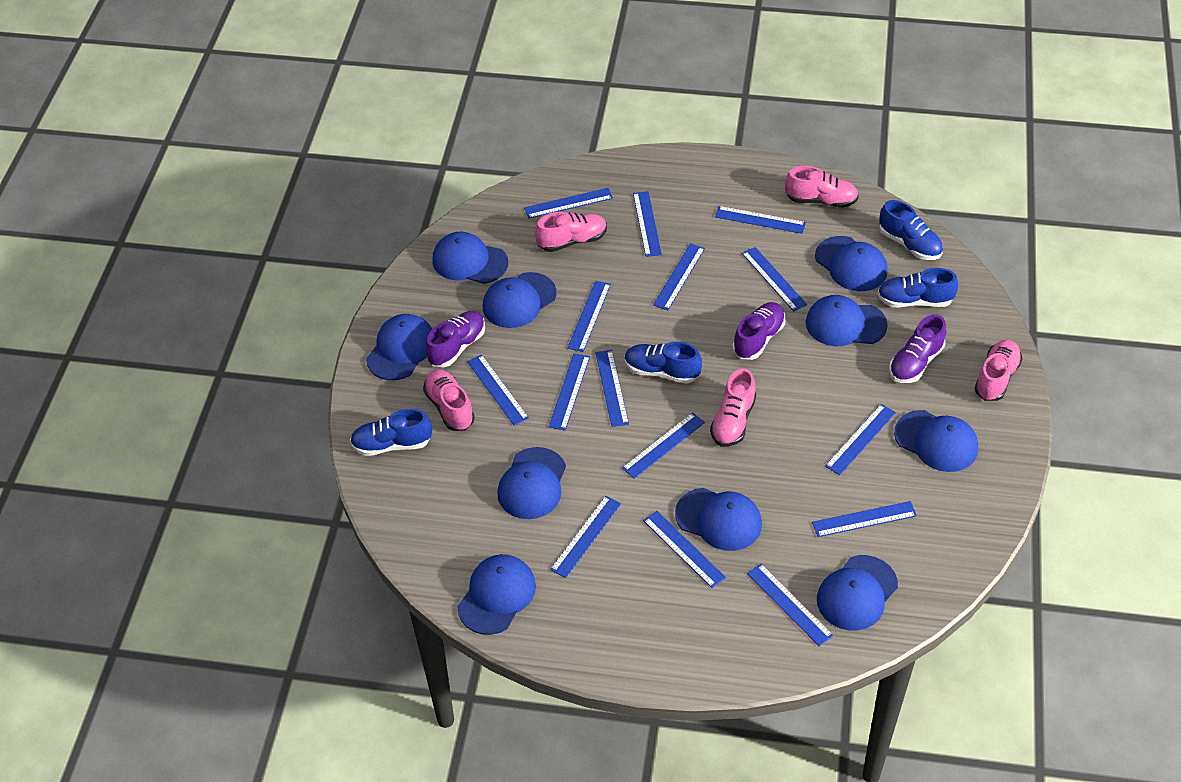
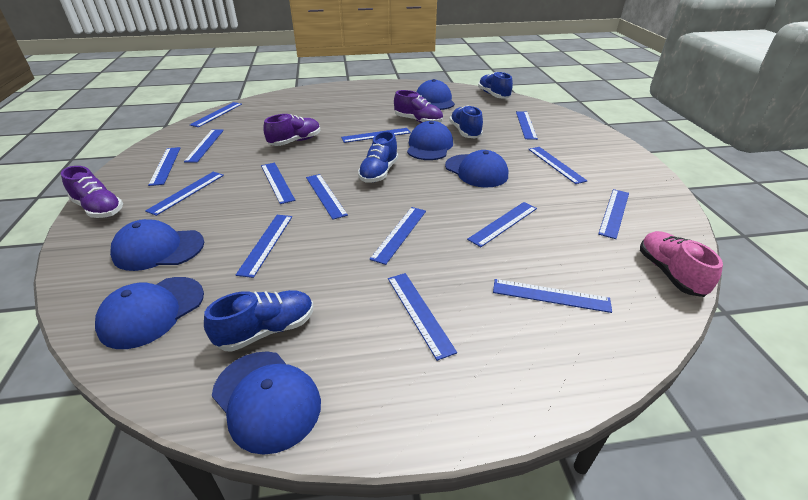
blue cap: 10 -> 6
pink shoe: 5 -> 1

